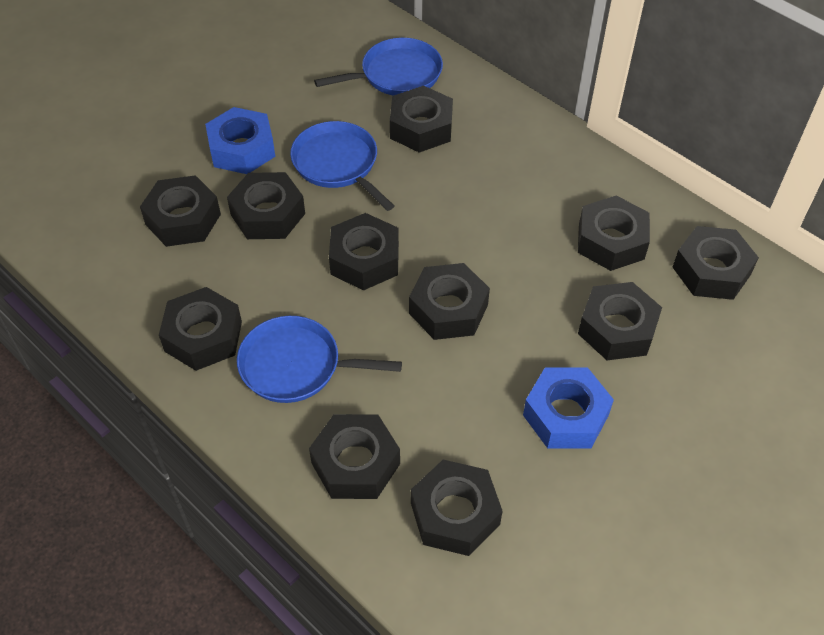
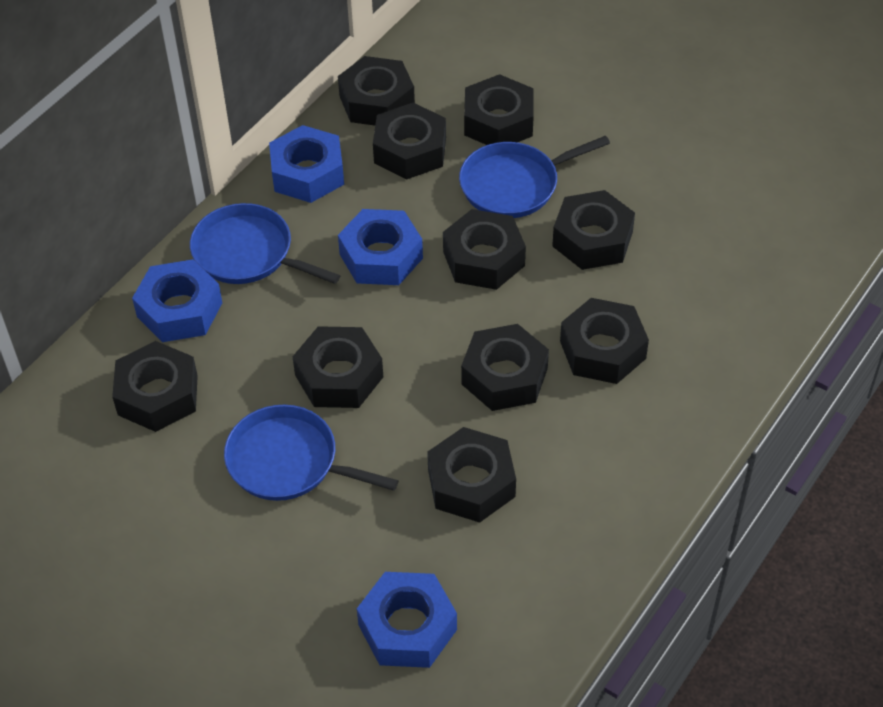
black nut: 11 -> 10
blue nut: 2 -> 4

